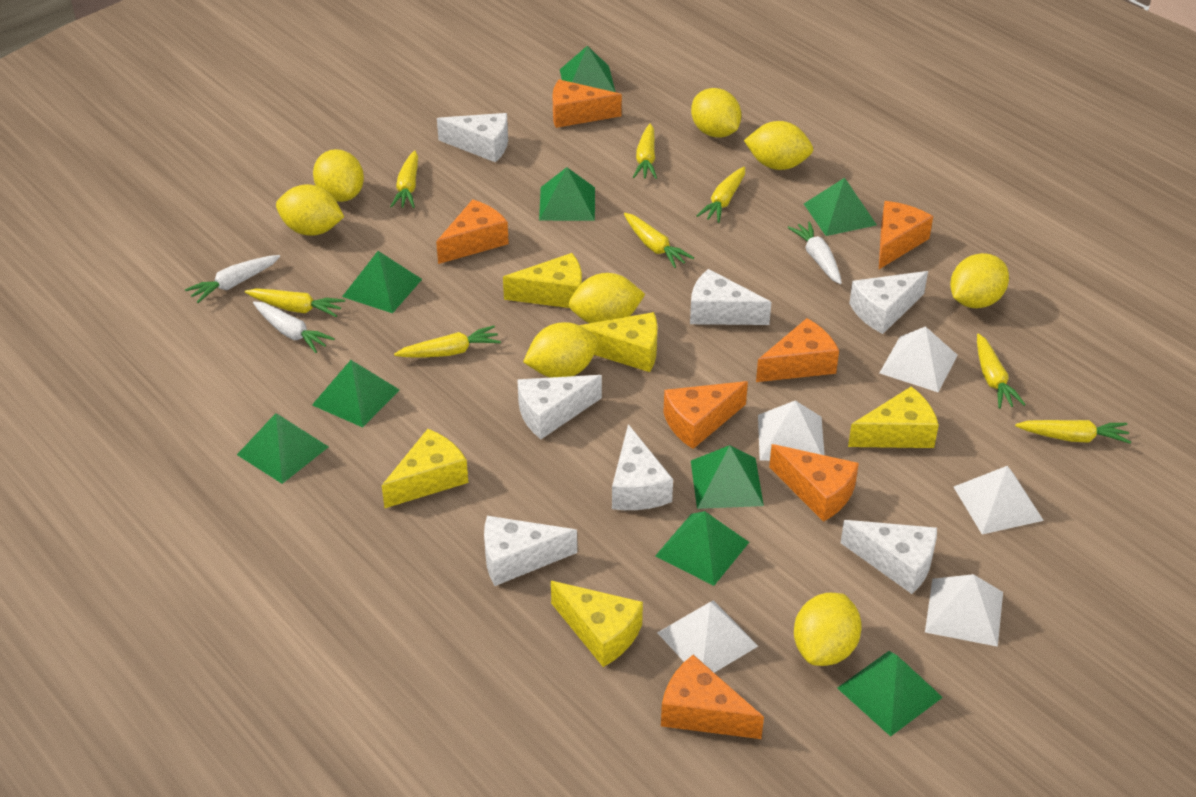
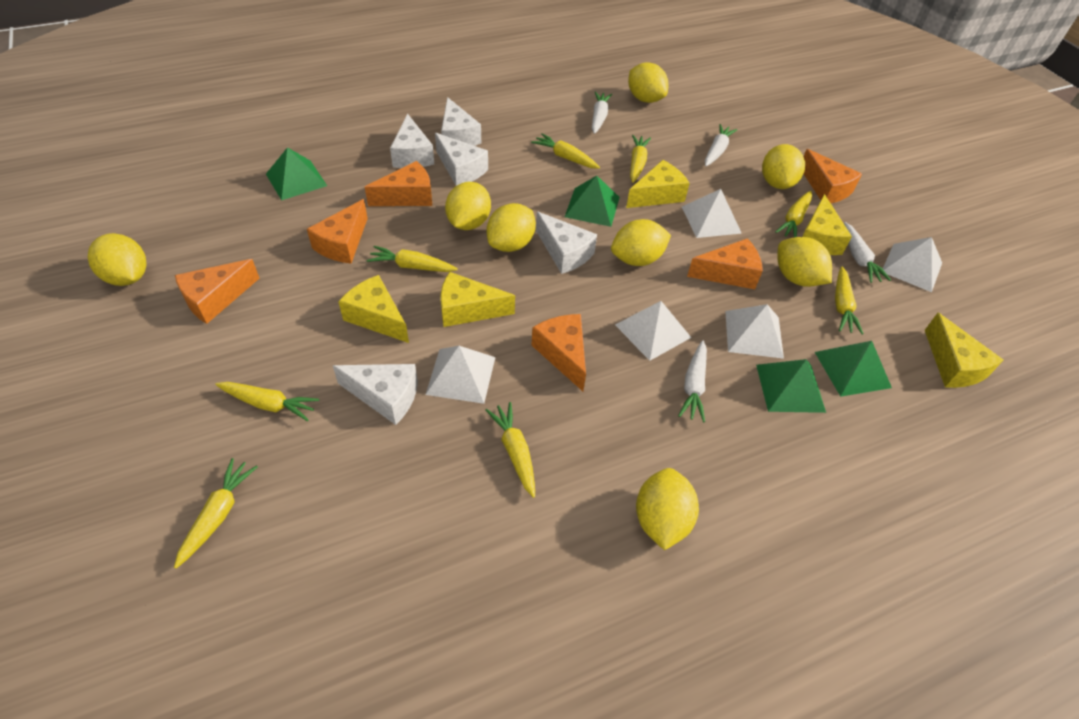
green pyramid: 9 -> 4
orange cheese: 7 -> 6
white carrot: 3 -> 4
white cheese: 7 -> 5

